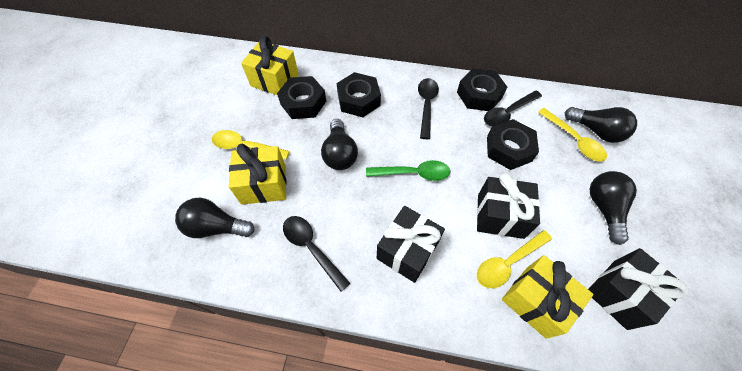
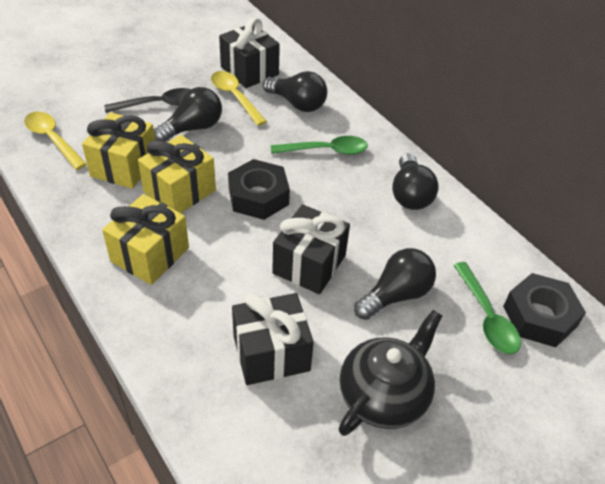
black nut: 4 -> 2
black spoon: 3 -> 1
black teapot: 0 -> 1
green spoon: 1 -> 2
yellow spoon: 3 -> 2

